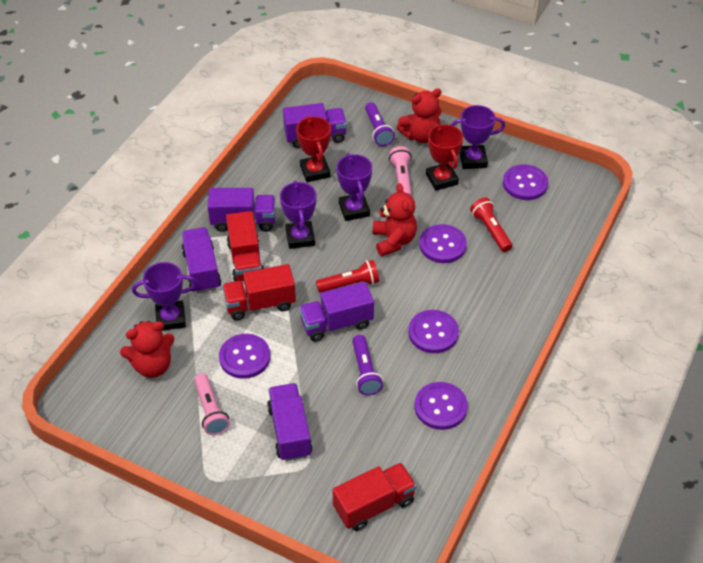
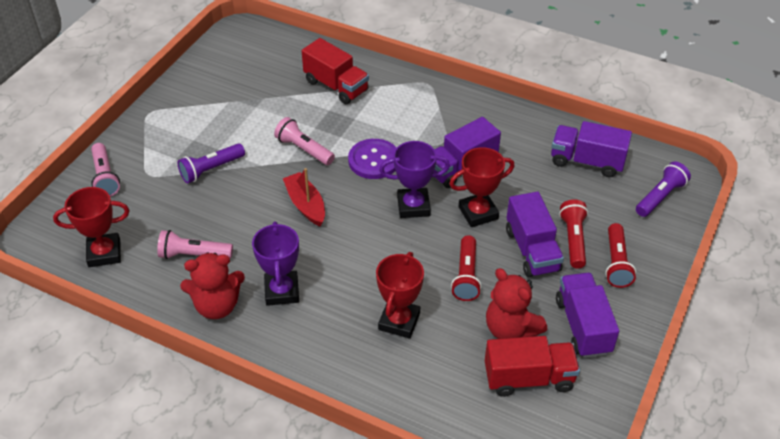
pink flashlight: 2 -> 3
purple button: 5 -> 1
purple trophy: 4 -> 2
purple truck: 5 -> 4
red boat: 0 -> 1
red flashlight: 2 -> 3
red teddy bear: 3 -> 2
red trophy: 2 -> 3
red truck: 3 -> 2

